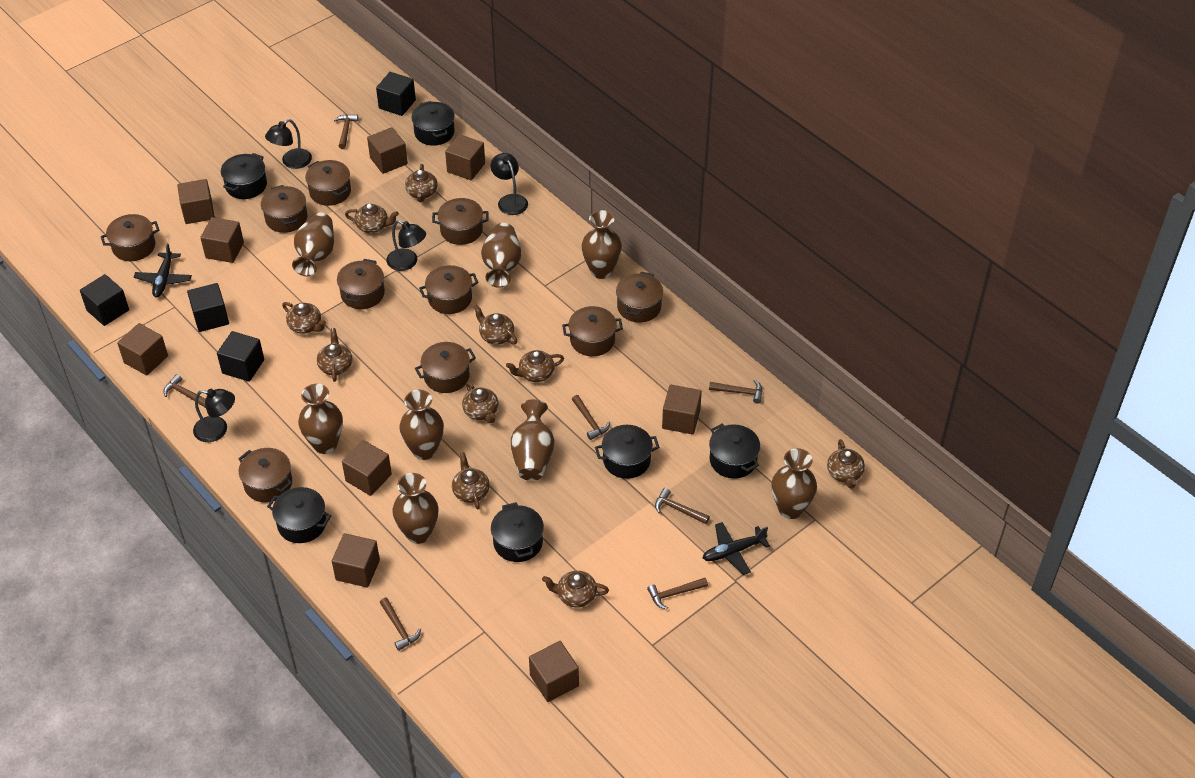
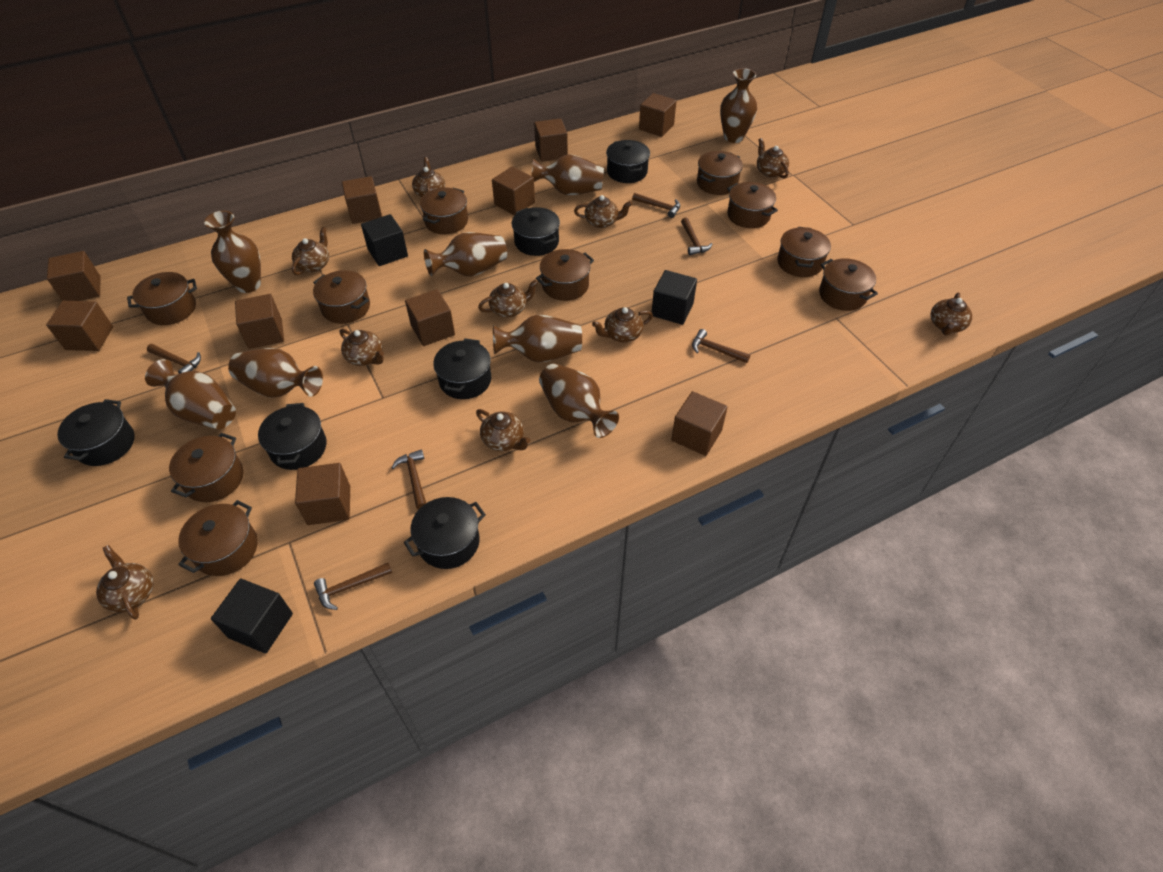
black cube: 4 -> 3
black lamp: 4 -> 0
black plane: 2 -> 0
brown cube: 9 -> 10
brown hammer: 7 -> 6

